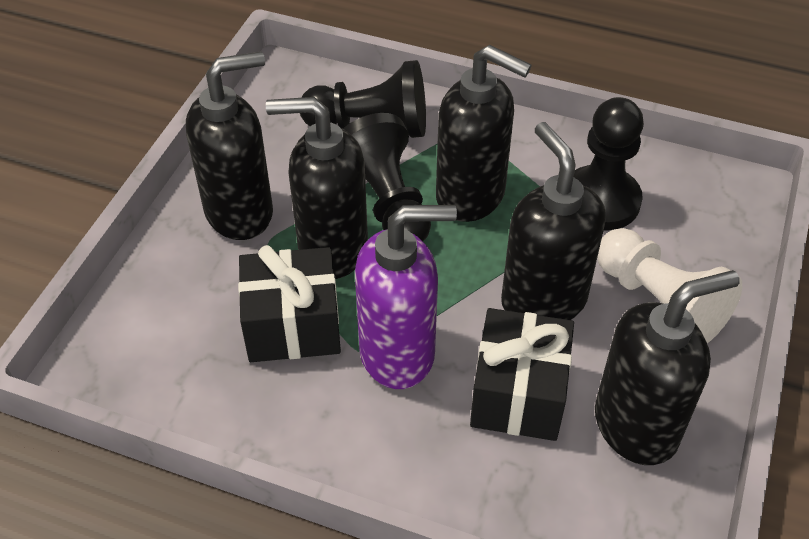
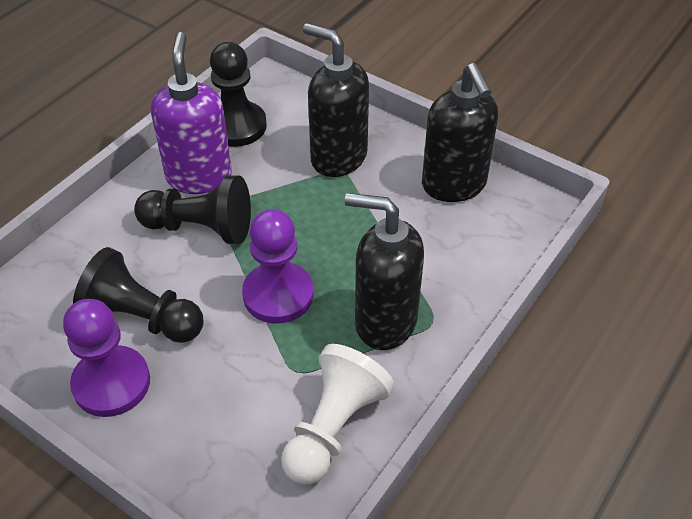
black gift: 2 -> 0
black soap dispenser: 5 -> 3
purple pawn: 0 -> 2

